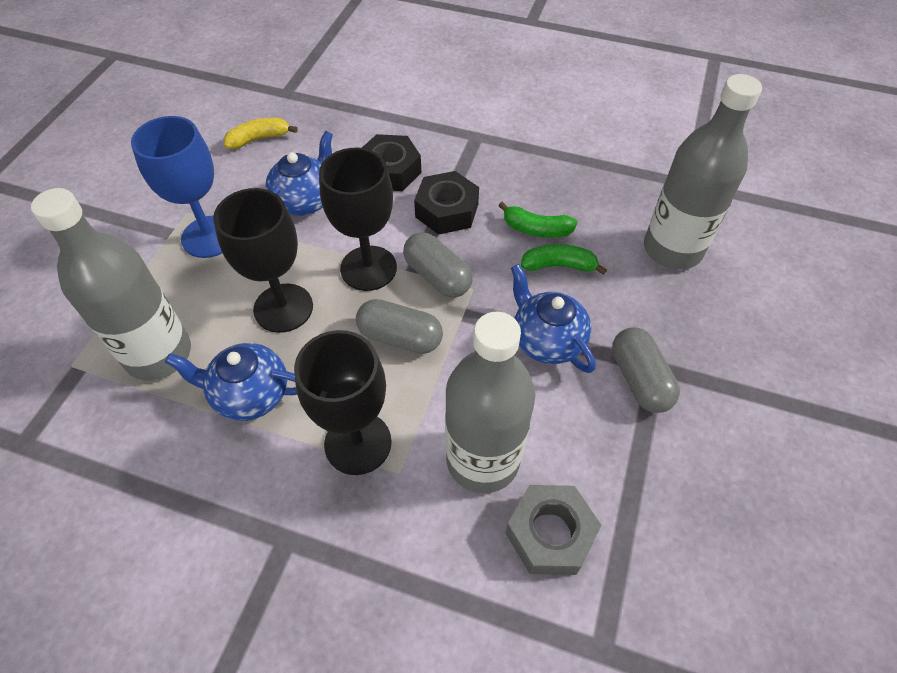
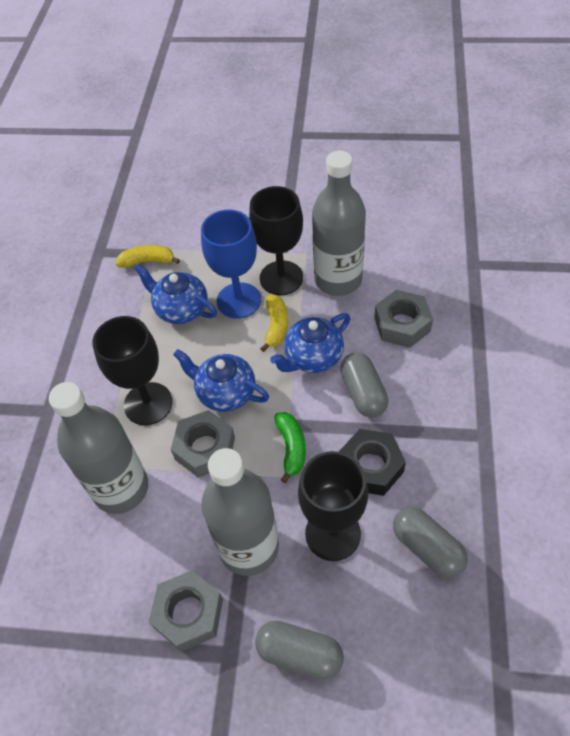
black nut: 2 -> 1
green banana: 2 -> 1
grey nut: 1 -> 3
yellow banana: 1 -> 2

